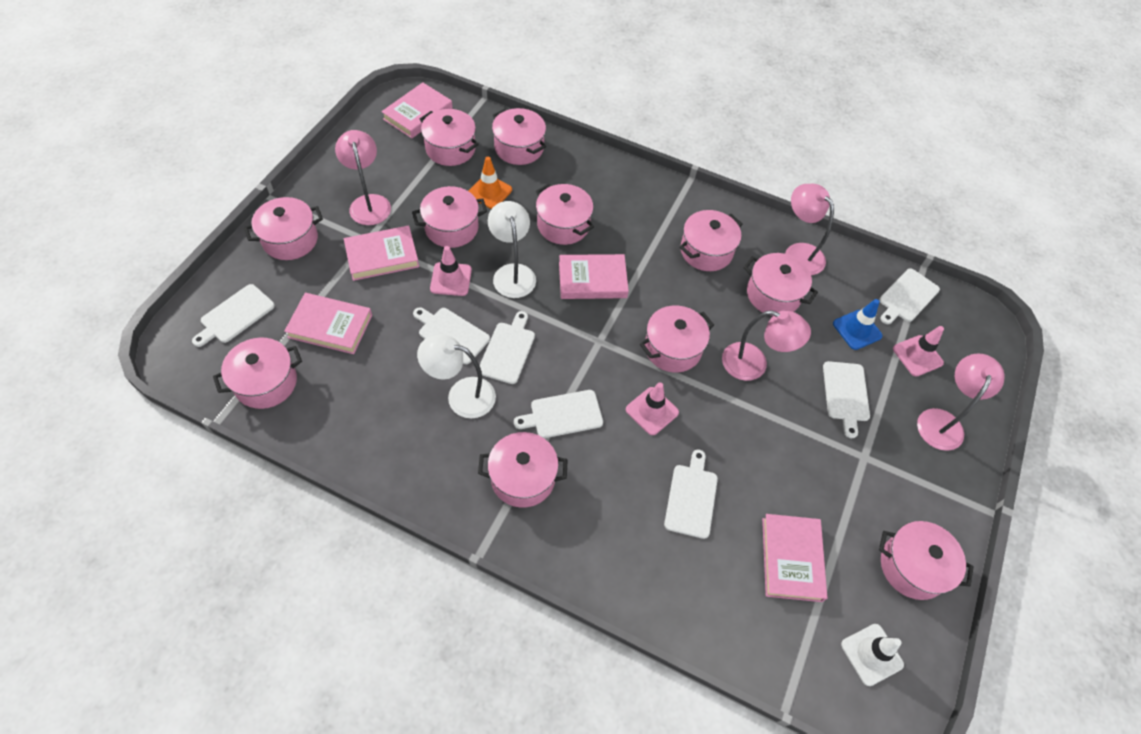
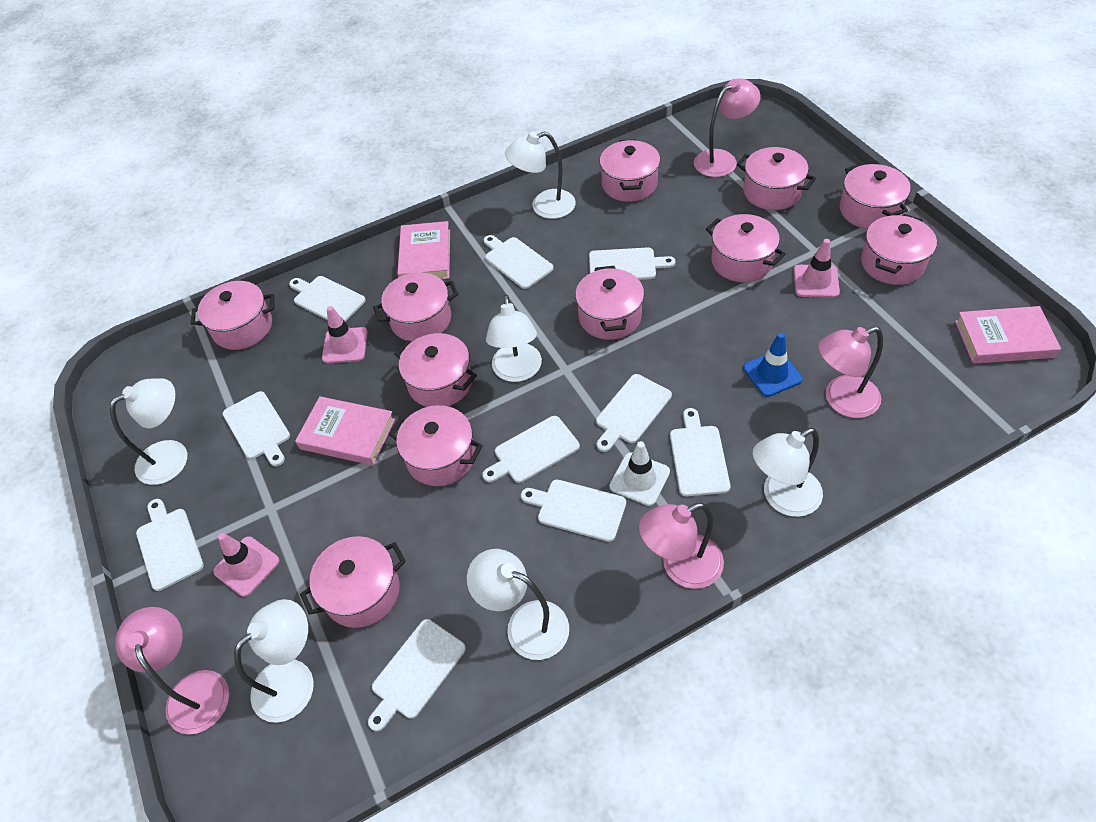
orange traffic cone: 1 -> 0
pink book: 5 -> 3
white cutting board: 7 -> 10
white lamp: 2 -> 6

